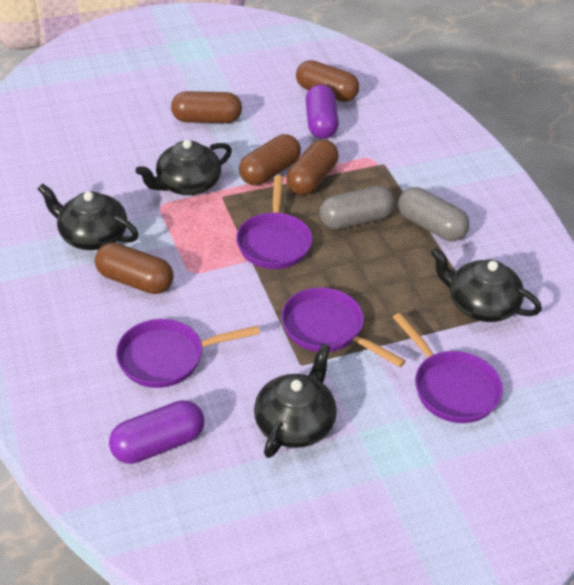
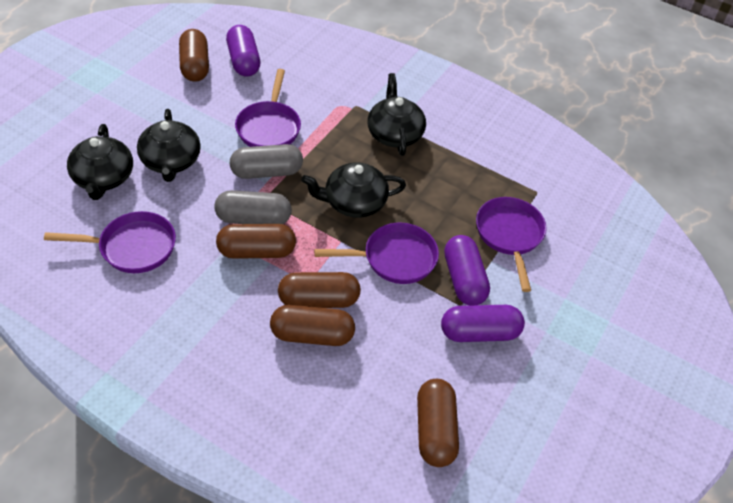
purple capsule: 2 -> 3

